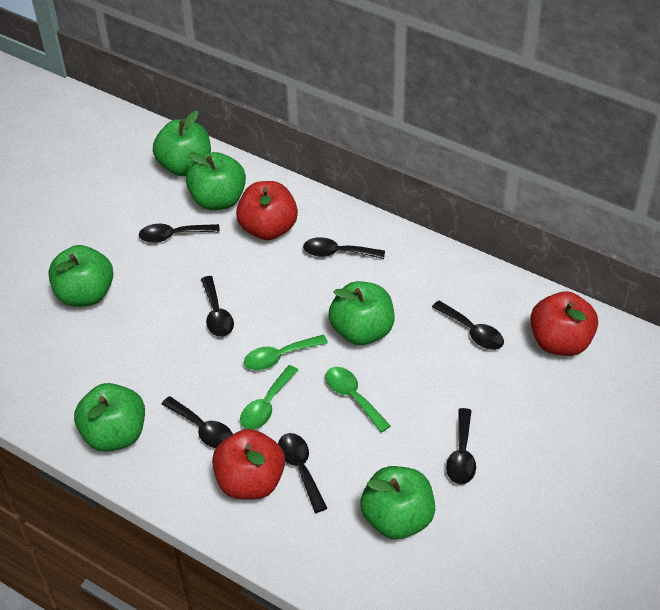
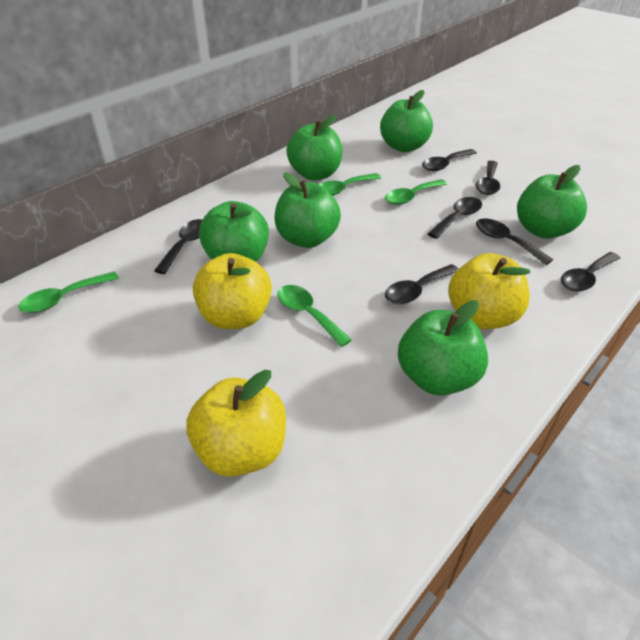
green spoon: 3 -> 4
red apple: 3 -> 0
yellow apple: 0 -> 3

